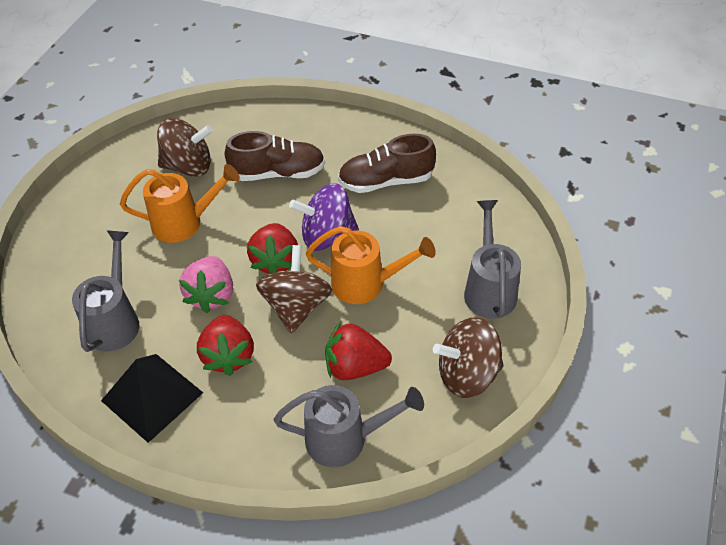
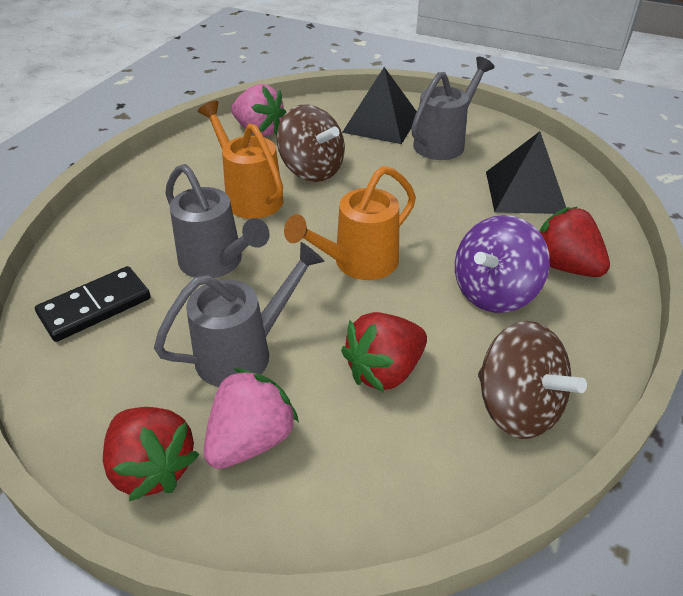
black domino: 0 -> 1
black pyramid: 1 -> 2
brown shoe: 2 -> 0
brown spinning top: 3 -> 2
pink strawberry: 1 -> 2

